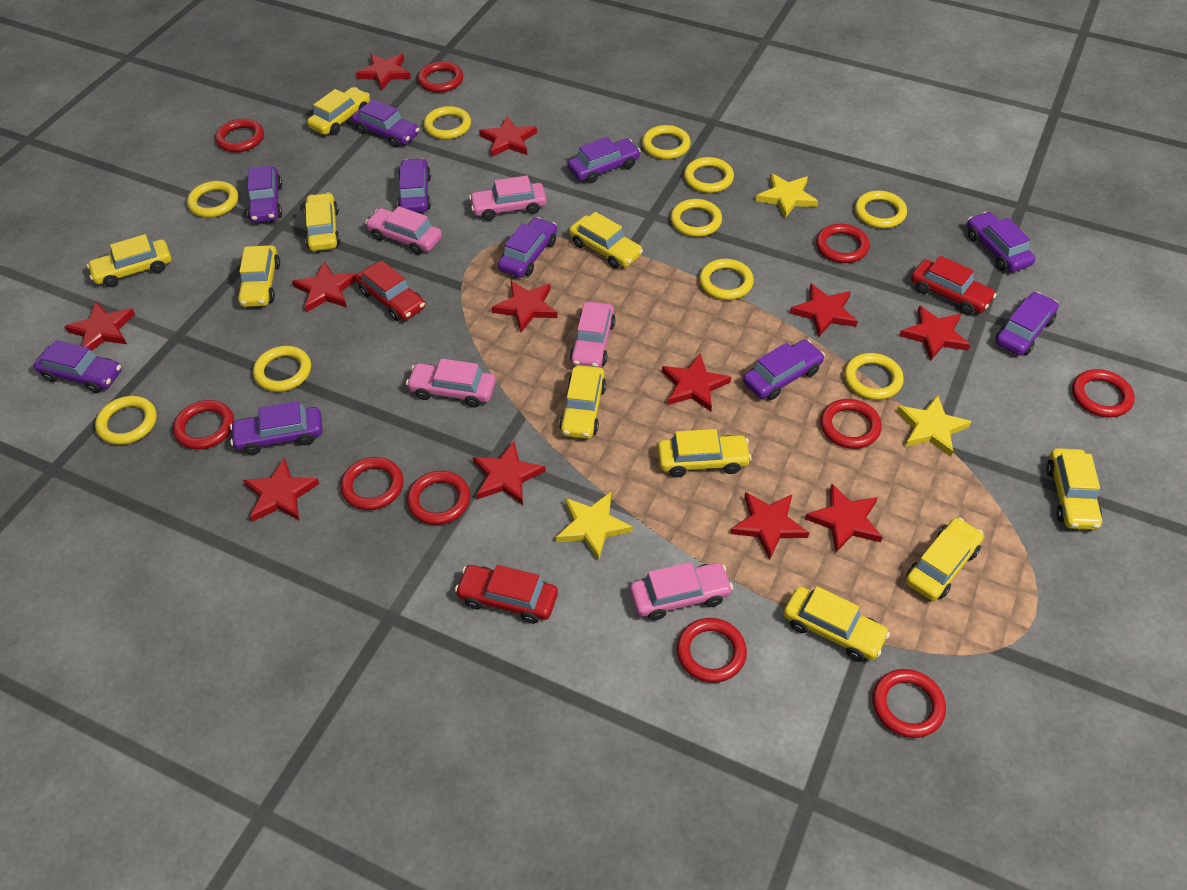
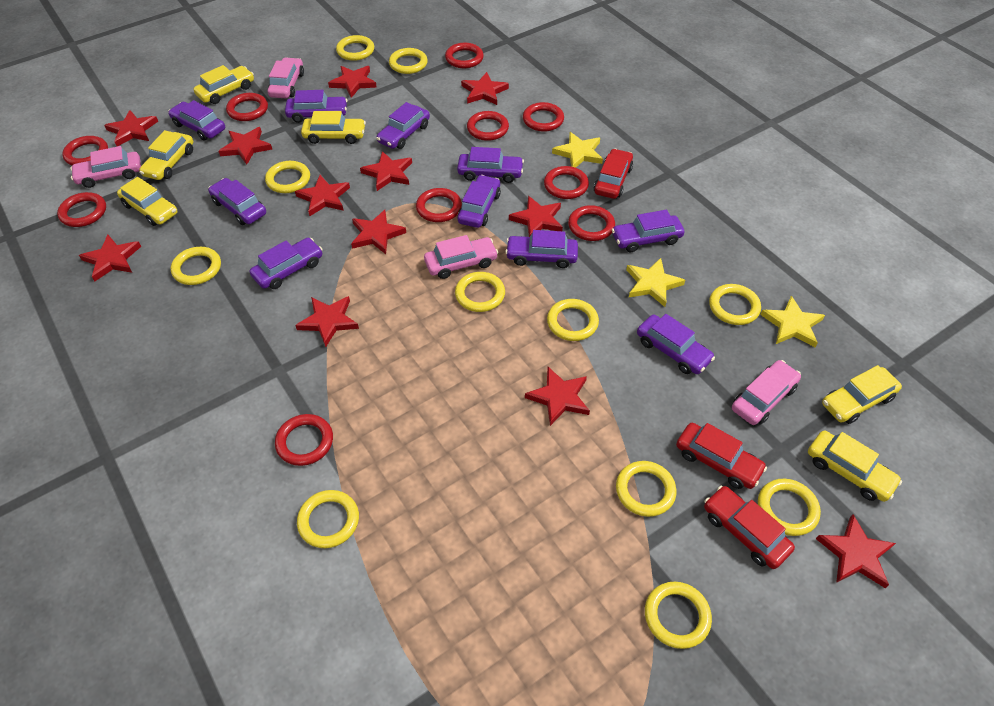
pink car: 5 -> 4
yellow car: 10 -> 6
yellow ring: 10 -> 11

